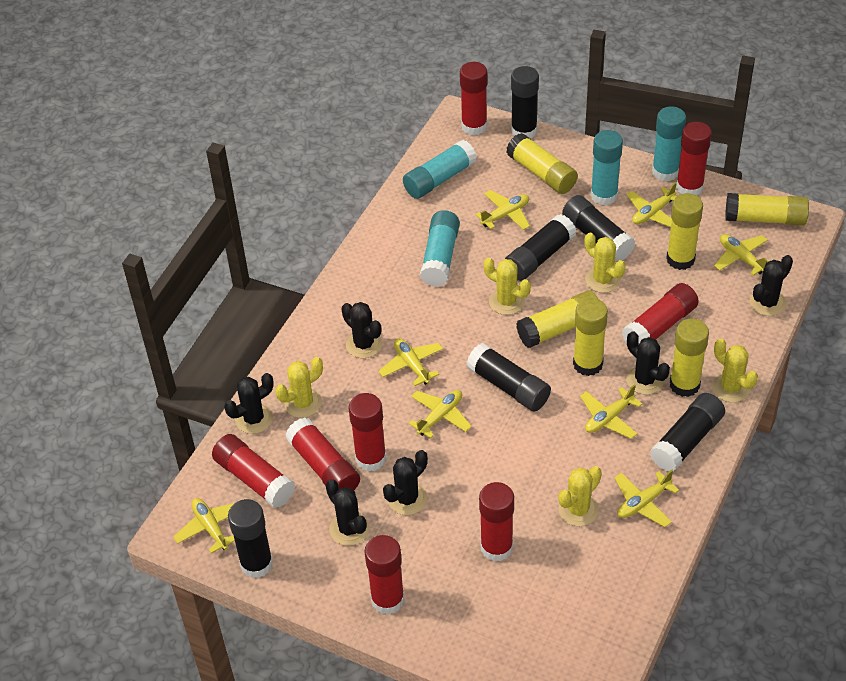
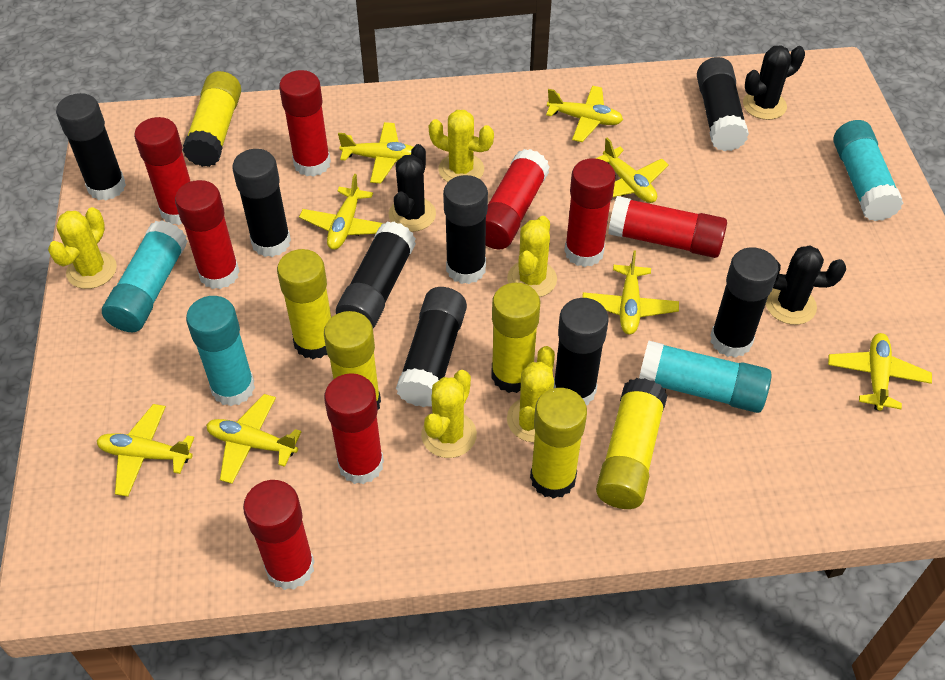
black cactus: 6 -> 3
black glue stick: 6 -> 8

